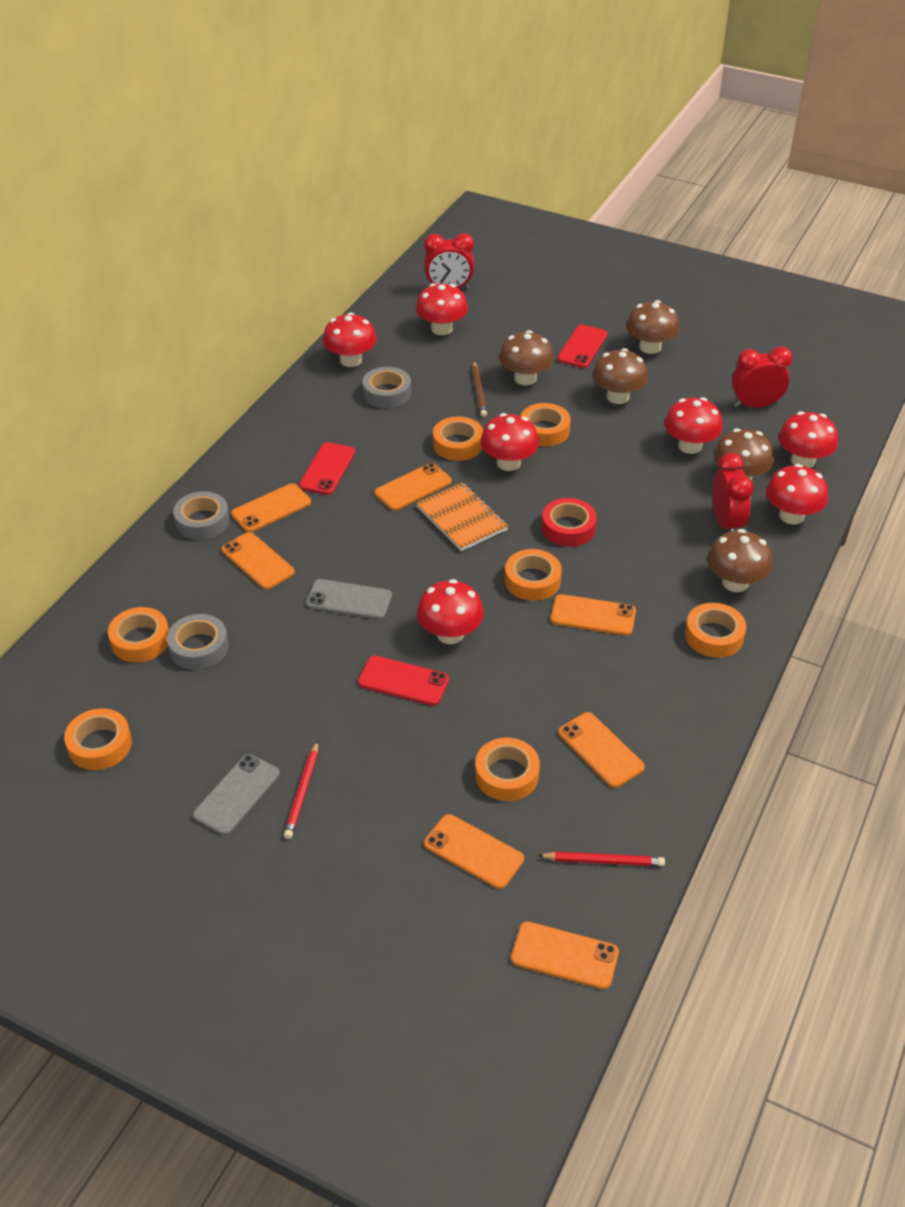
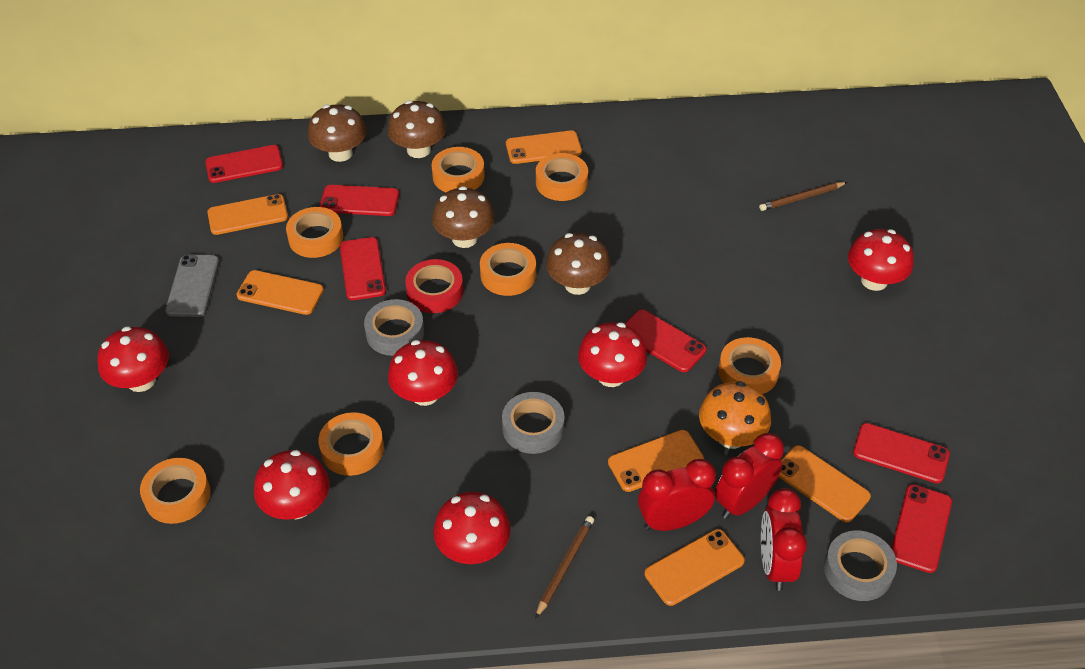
brown mushroom: 5 -> 4
brown pencil: 1 -> 2
grey phone: 2 -> 1
orange mushroom: 0 -> 1
orange notebook: 1 -> 0
orange phone: 7 -> 6
red mushroom: 7 -> 6
red pencil: 2 -> 0
red phone: 3 -> 6

